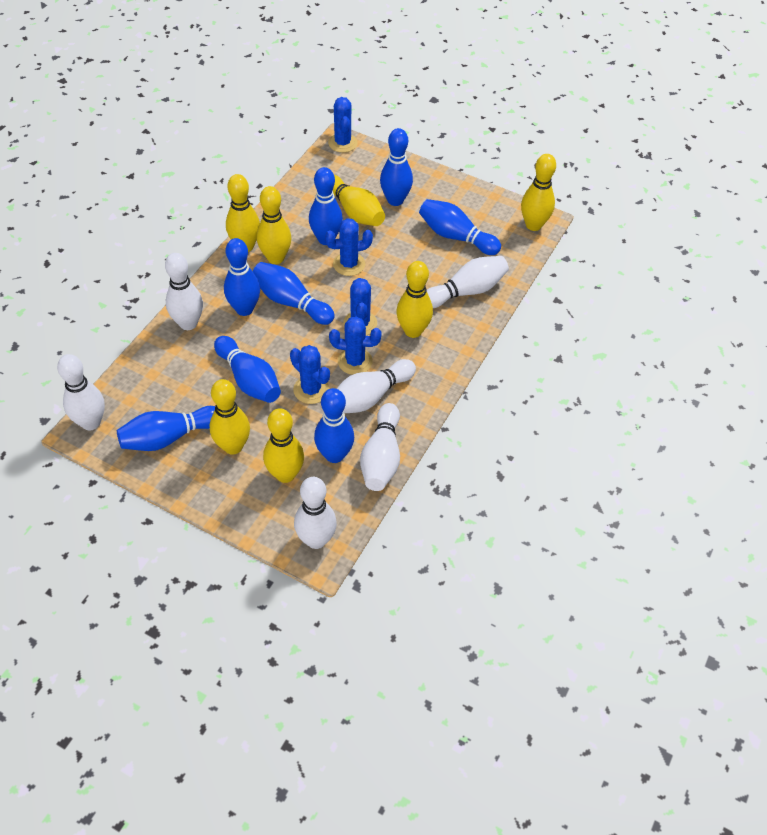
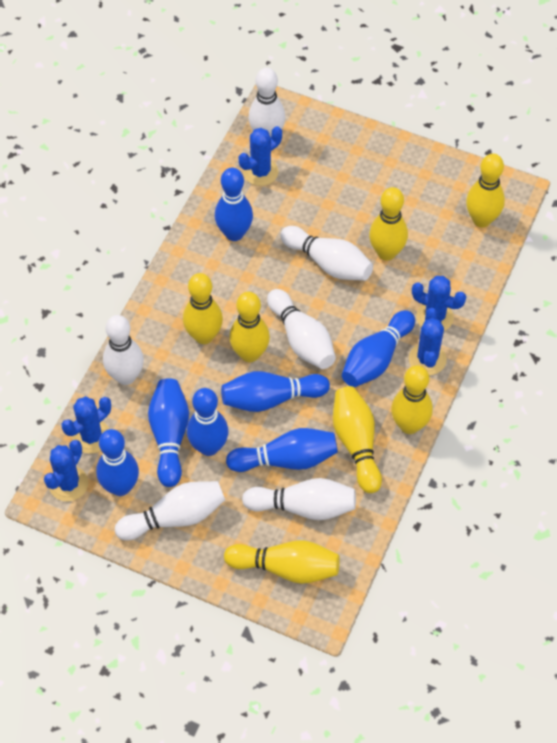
blue bowling pin: 8 -> 7

